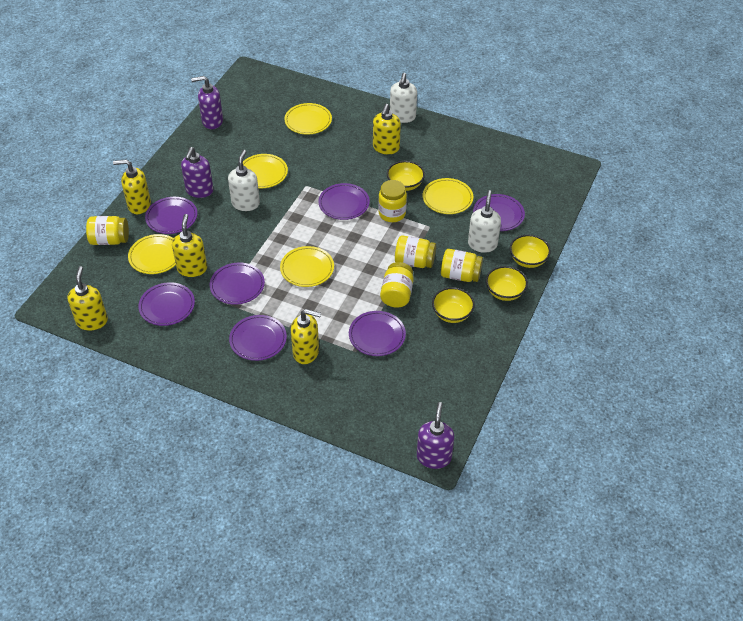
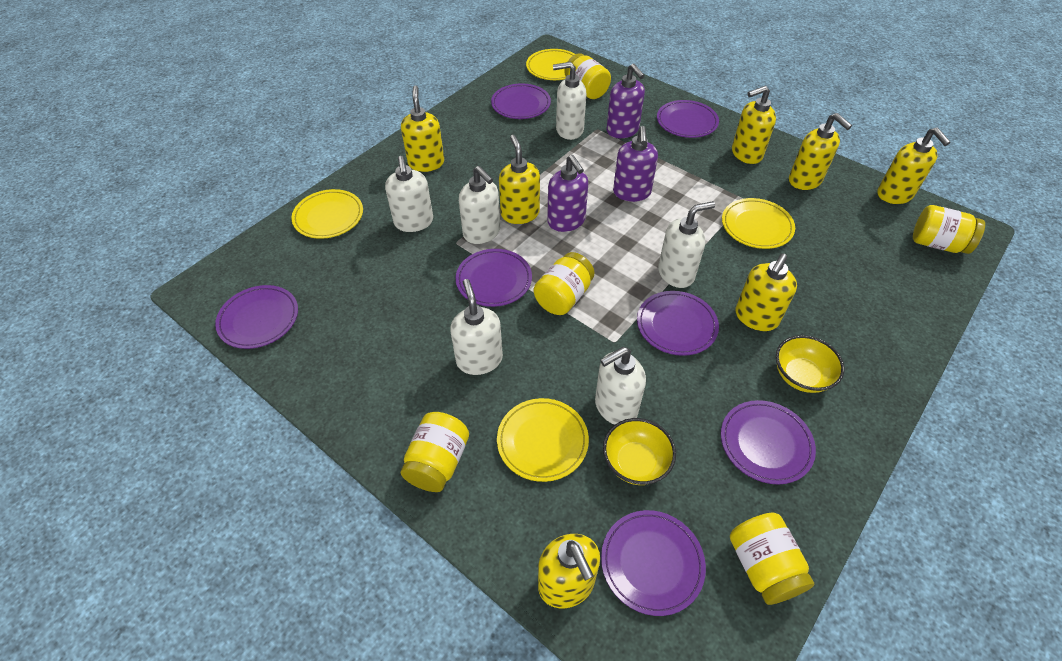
white soap dispenser: 3 -> 6
yellow bowl: 4 -> 2
yellow plate: 5 -> 4
yellow soap dispenser: 5 -> 7

